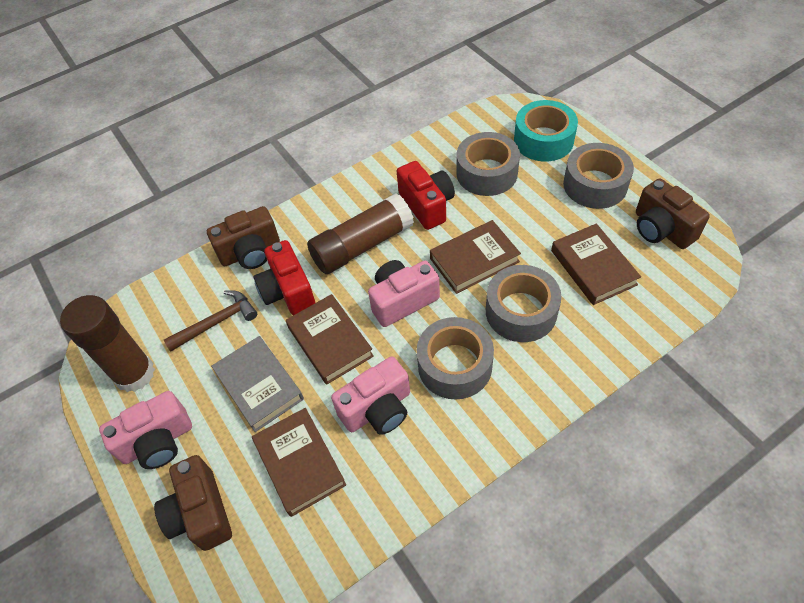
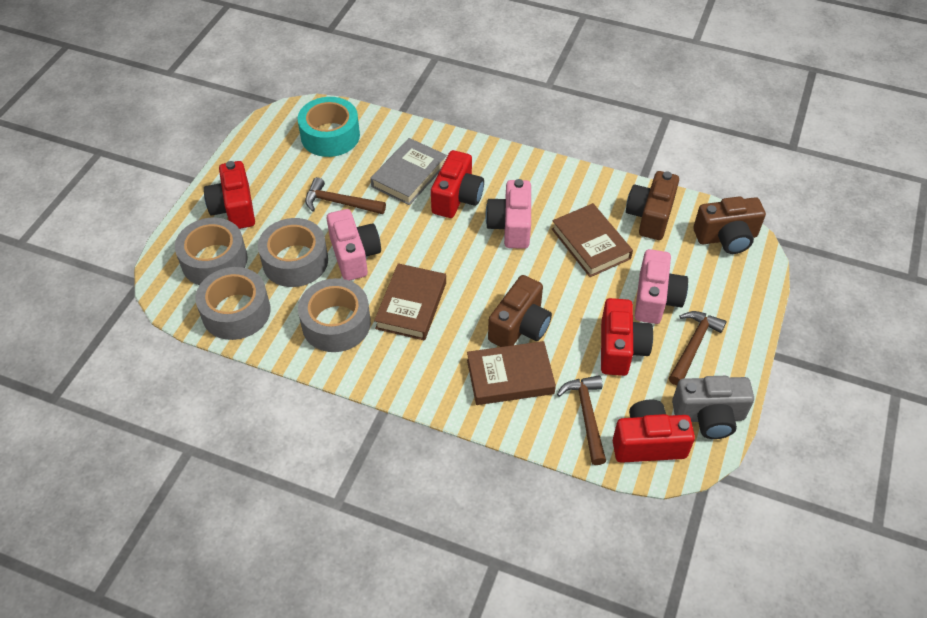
brown book: 4 -> 3
brown glue stick: 2 -> 0
brown hammer: 1 -> 3
grey camera: 0 -> 1
red camera: 2 -> 4

